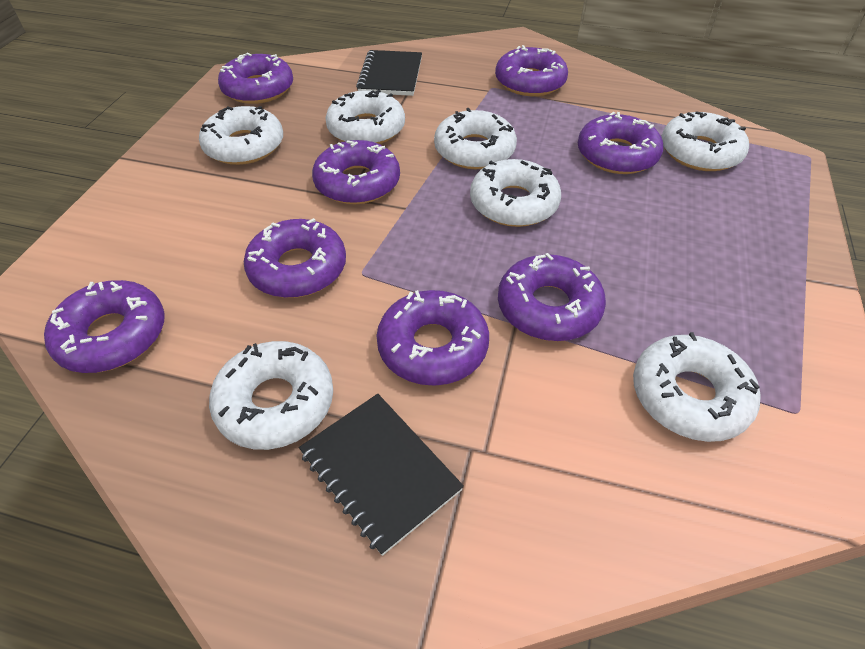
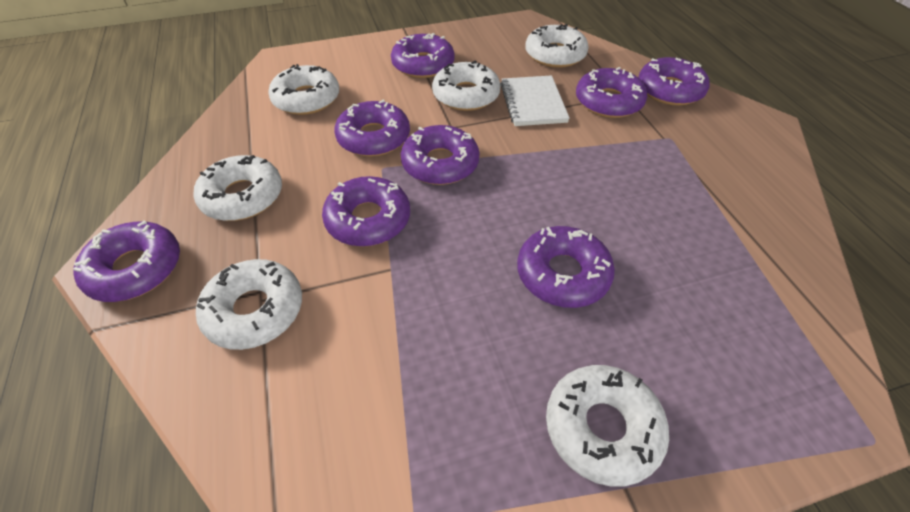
black notebook: 2 -> 0
white donut: 7 -> 6
white notebook: 0 -> 1

